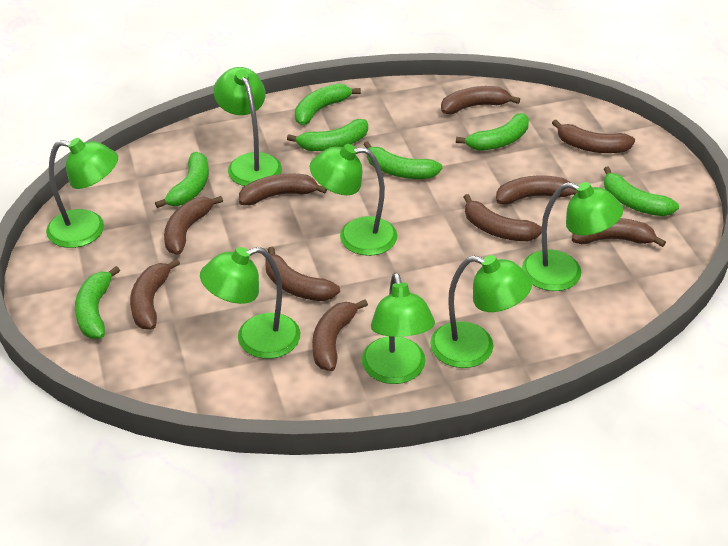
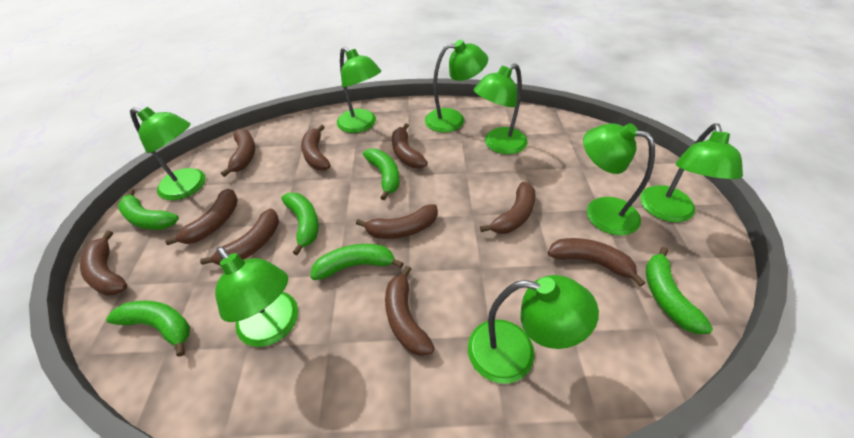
green banana: 7 -> 6
green lamp: 7 -> 8

